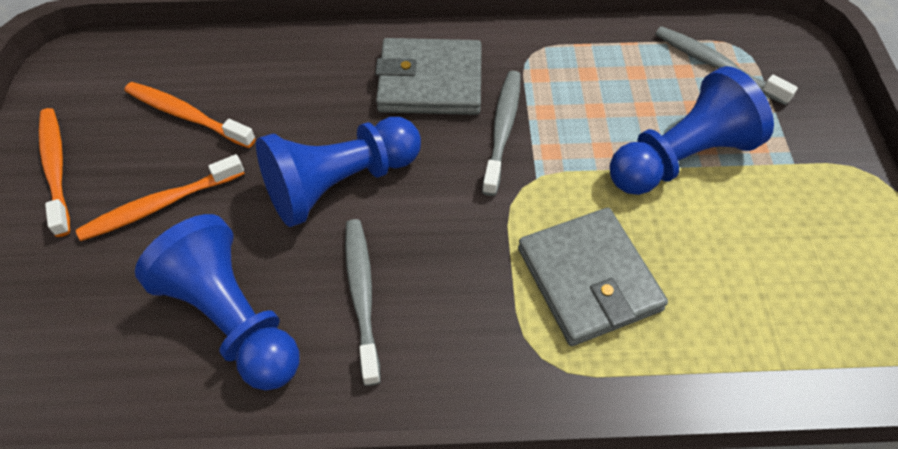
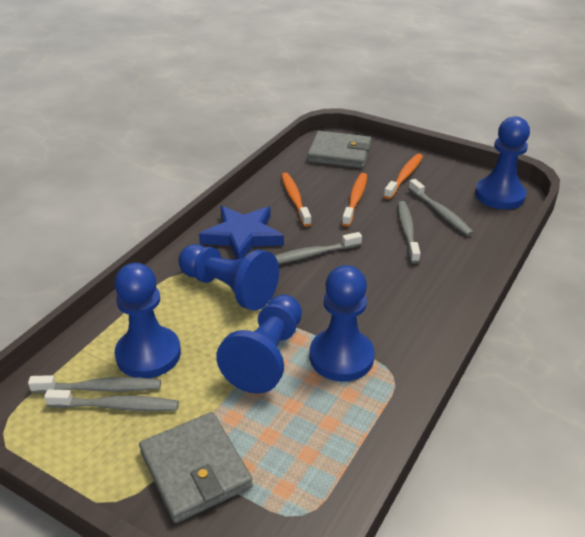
blue pawn: 3 -> 5
blue star: 0 -> 1
grey toothbrush: 3 -> 5

